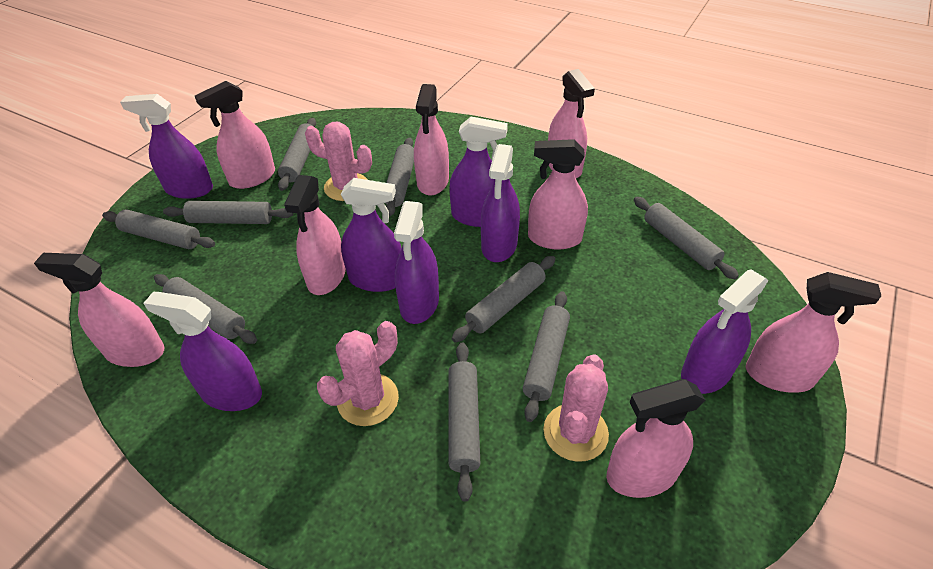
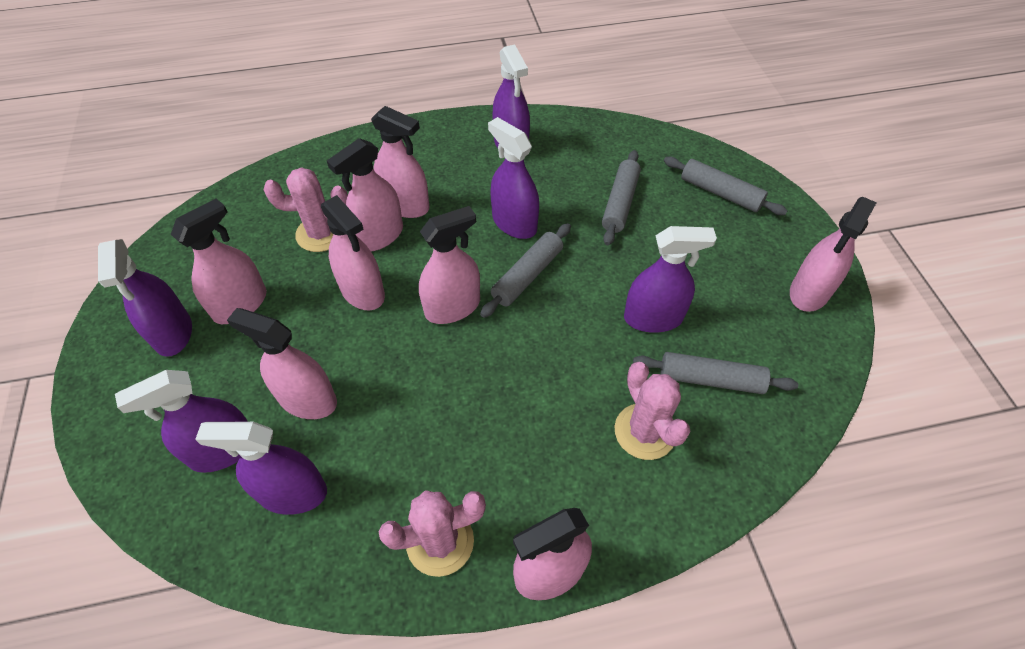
grey rolling pin: 9 -> 4
purple spray bottle: 7 -> 6

